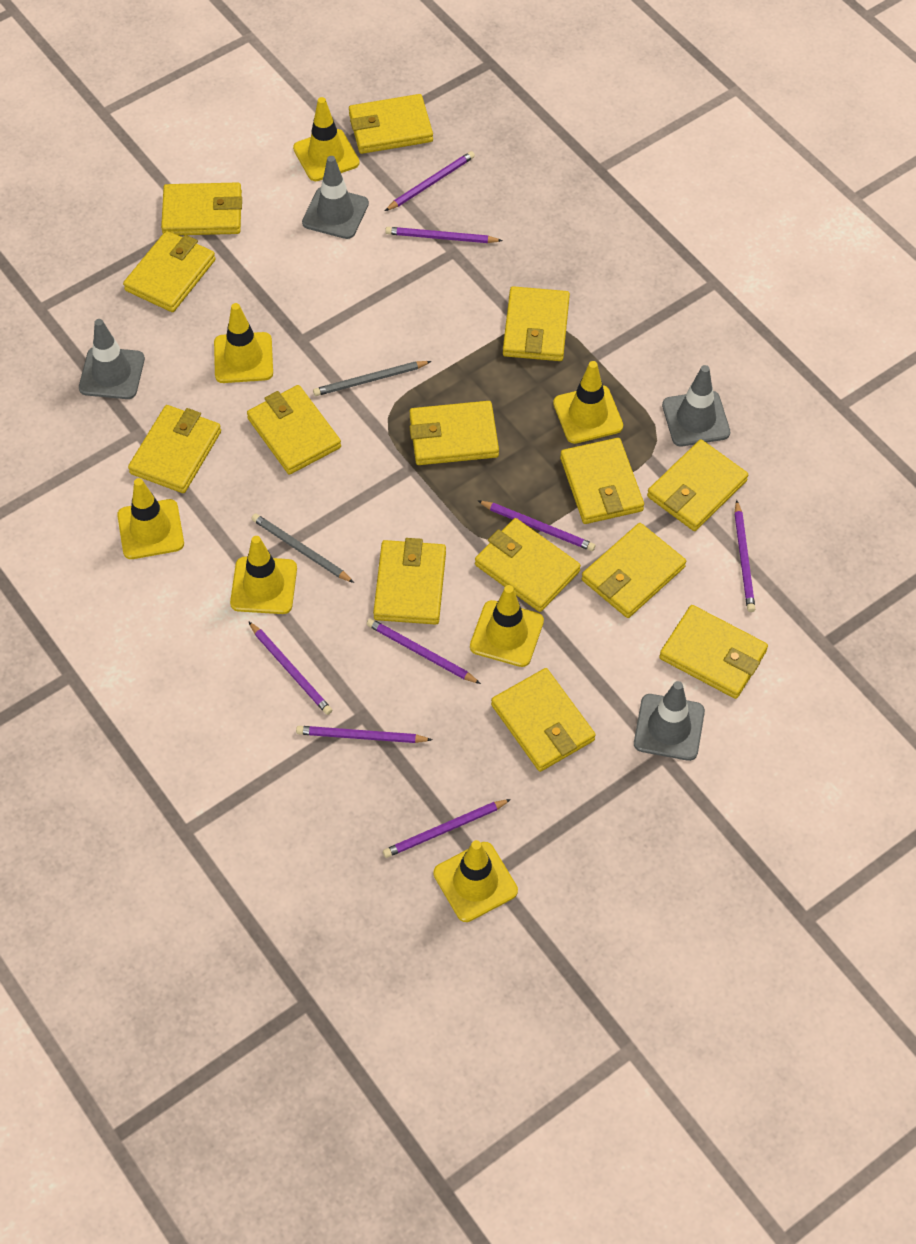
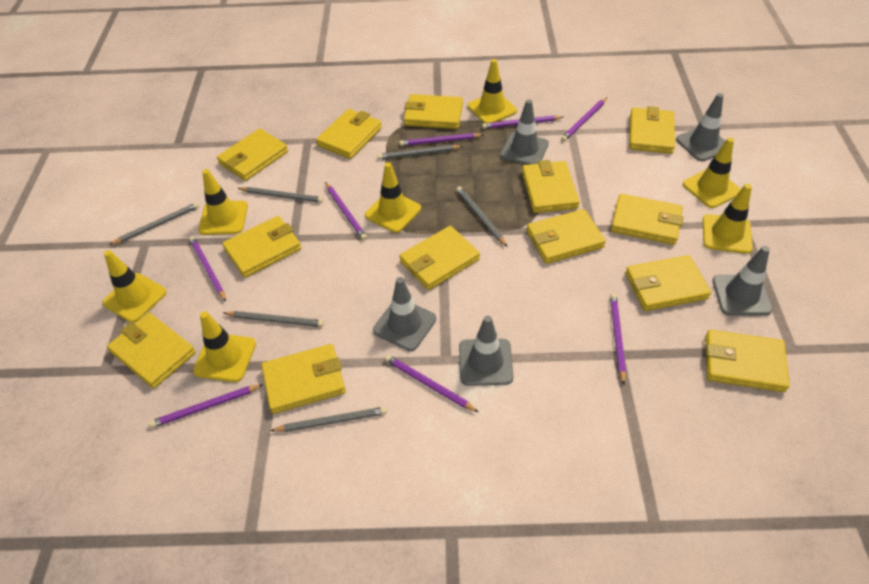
grey pencil: 2 -> 6
grey traffic cone: 4 -> 5
yellow wallet: 14 -> 13

